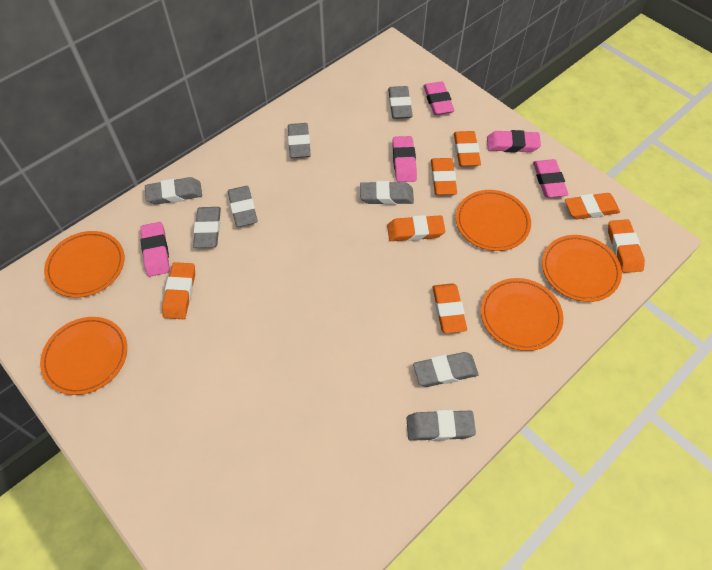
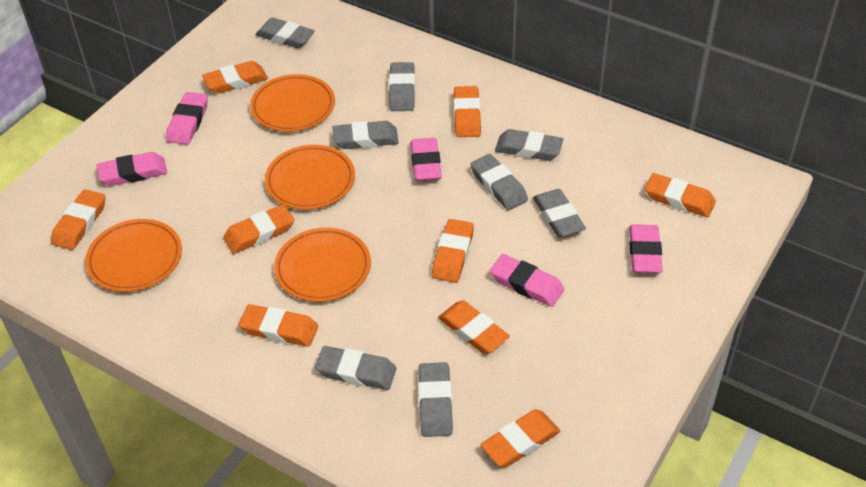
orange eraser: 7 -> 9
orange plate: 5 -> 4

